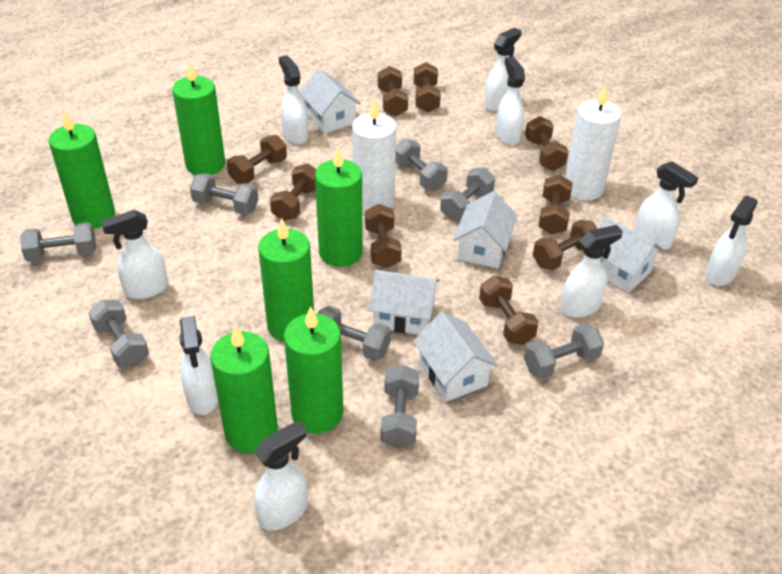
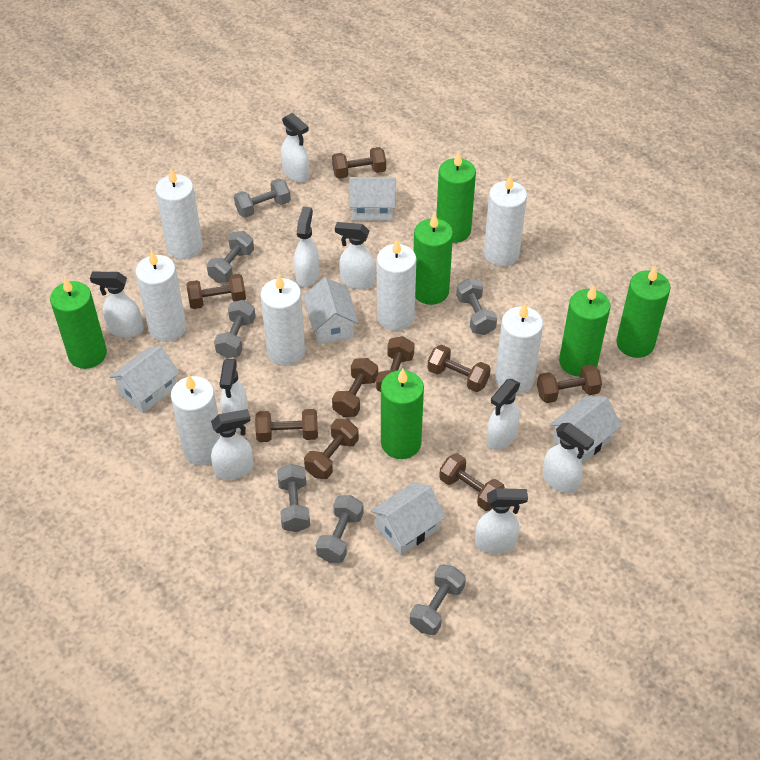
grey dumbbell: 8 -> 7
white candle: 2 -> 7

